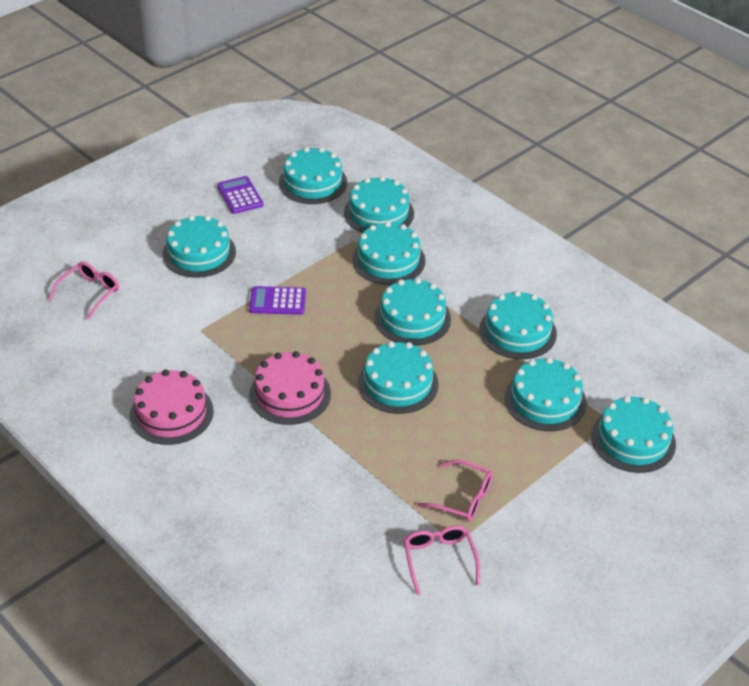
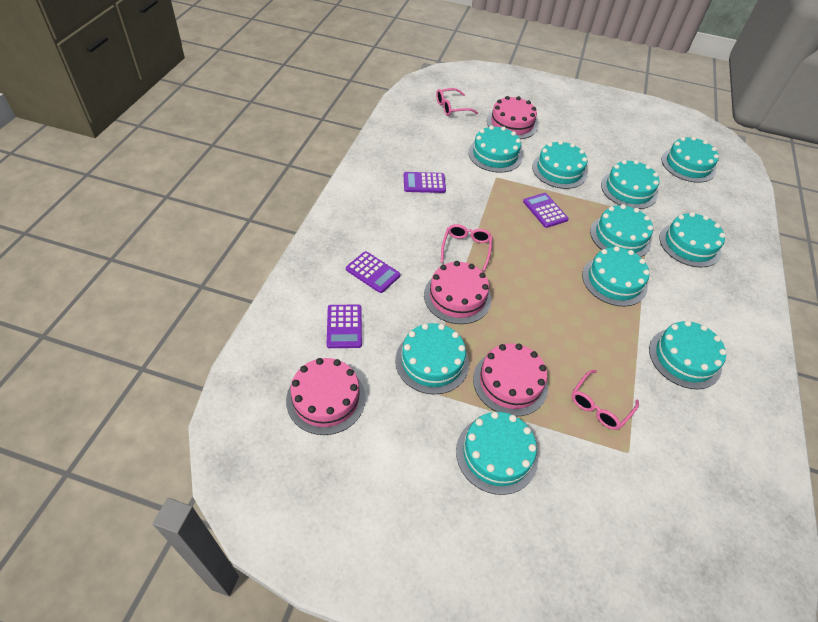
pink cake: 2 -> 4
purple calculator: 2 -> 4
turquoise cake: 9 -> 10

